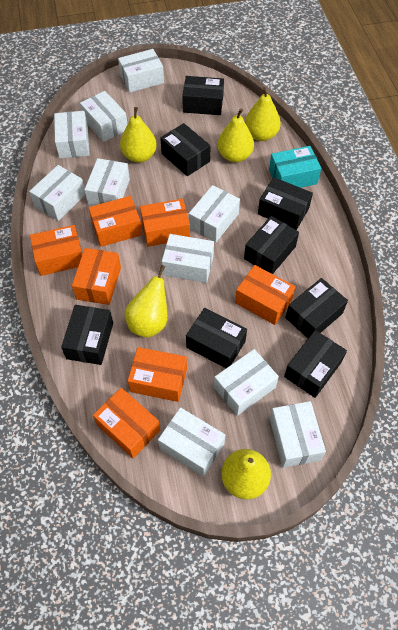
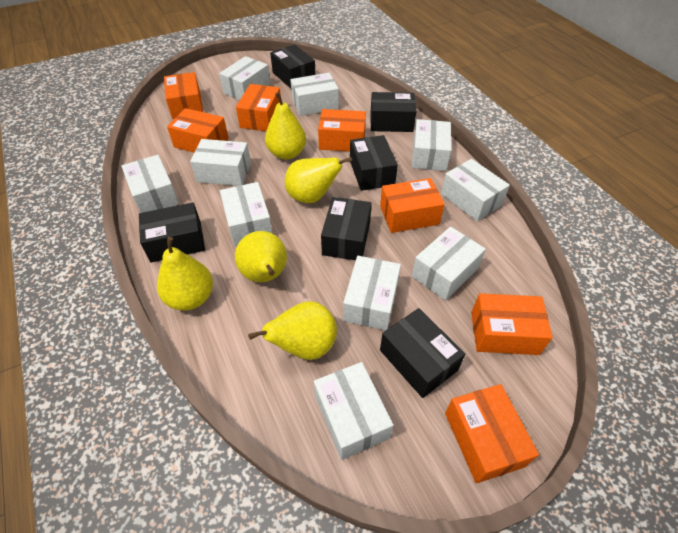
black box: 8 -> 6
turquoise box: 1 -> 0

